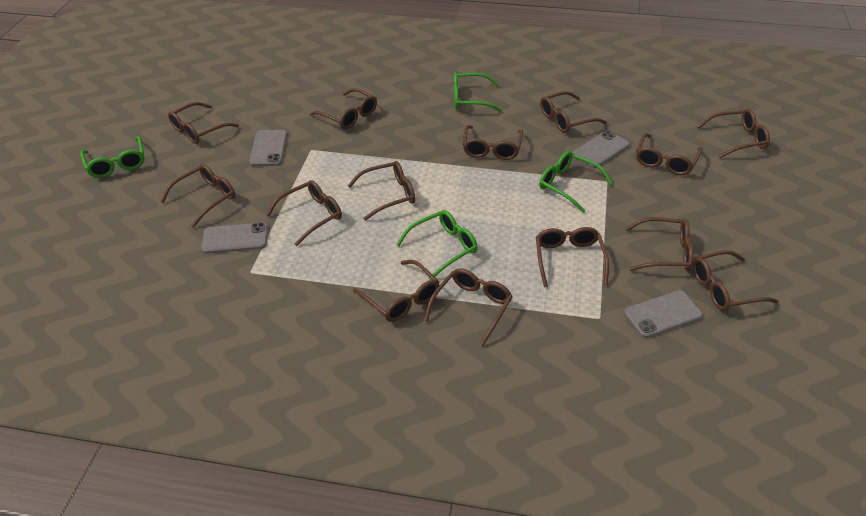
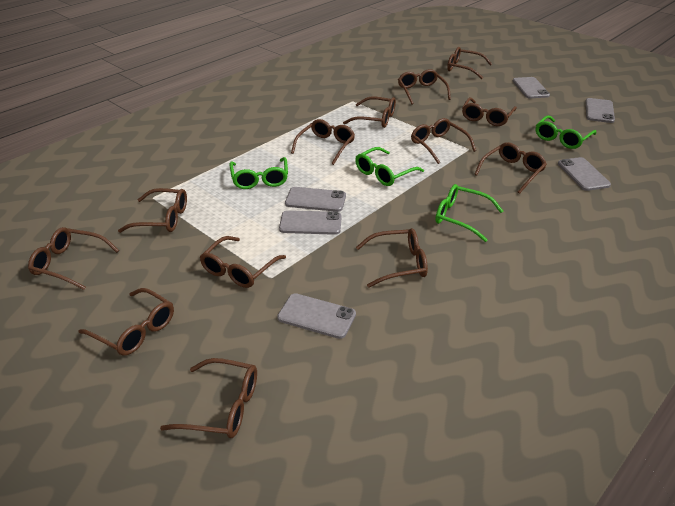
brown glasses: 14 -> 13
grey phone: 4 -> 6

